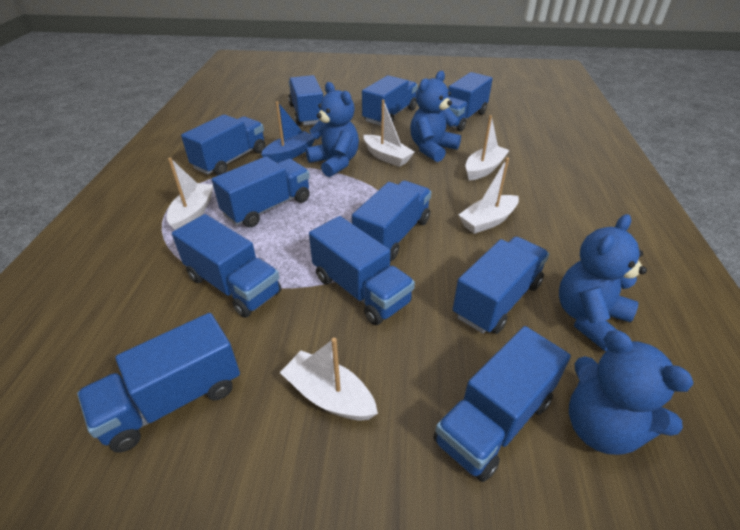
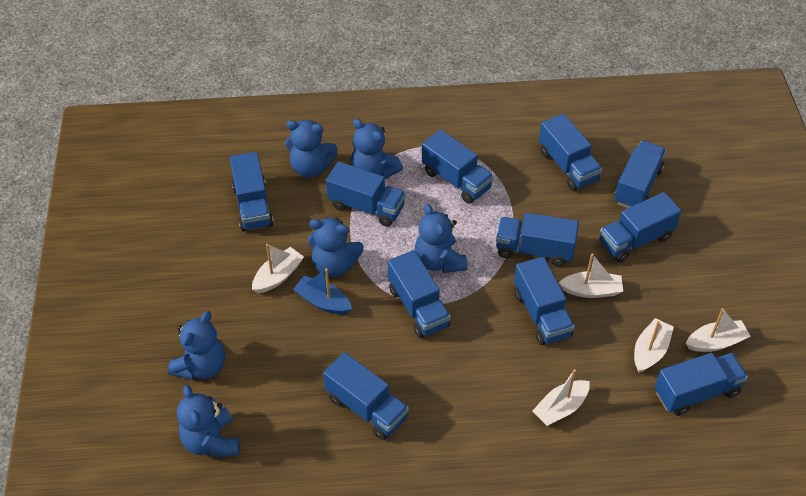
blue teddy bear: 4 -> 6

